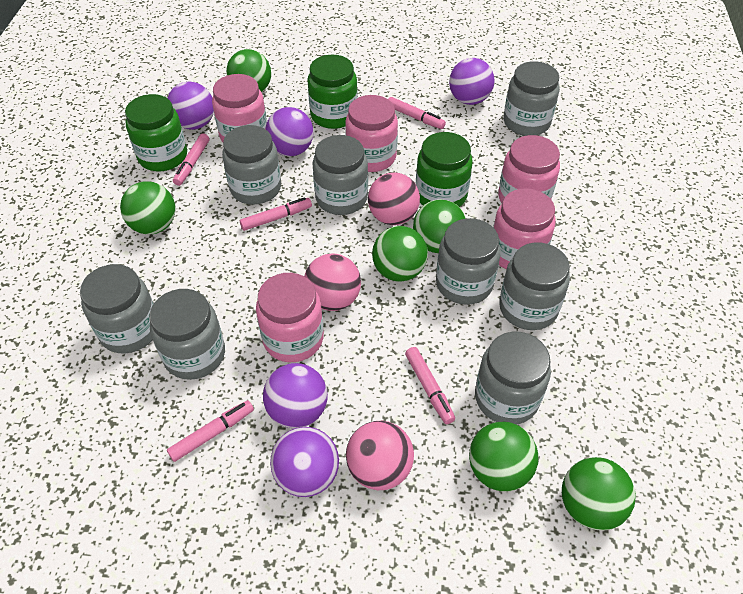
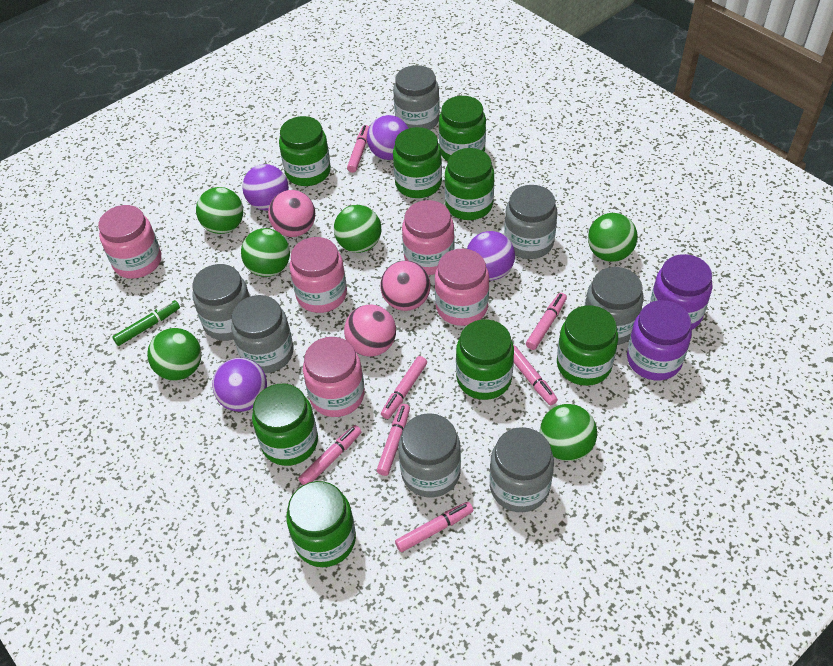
green jar: 3 -> 8
green marker: 0 -> 1
grey jar: 8 -> 7
pink marker: 5 -> 7
purple ball: 5 -> 4
purple jar: 0 -> 2

